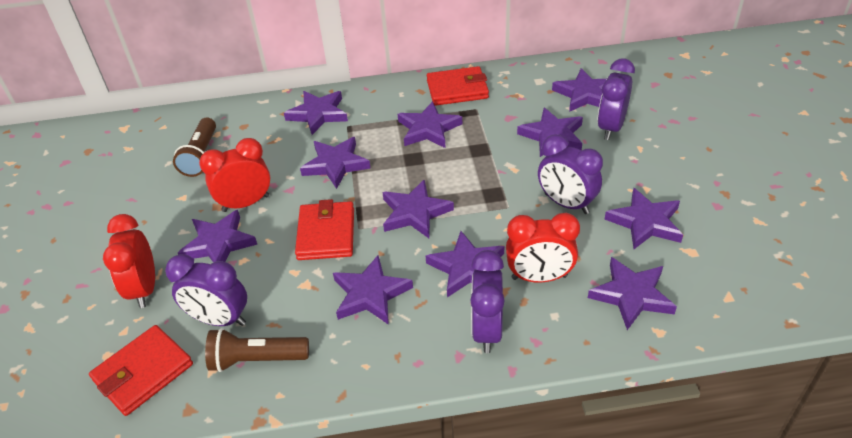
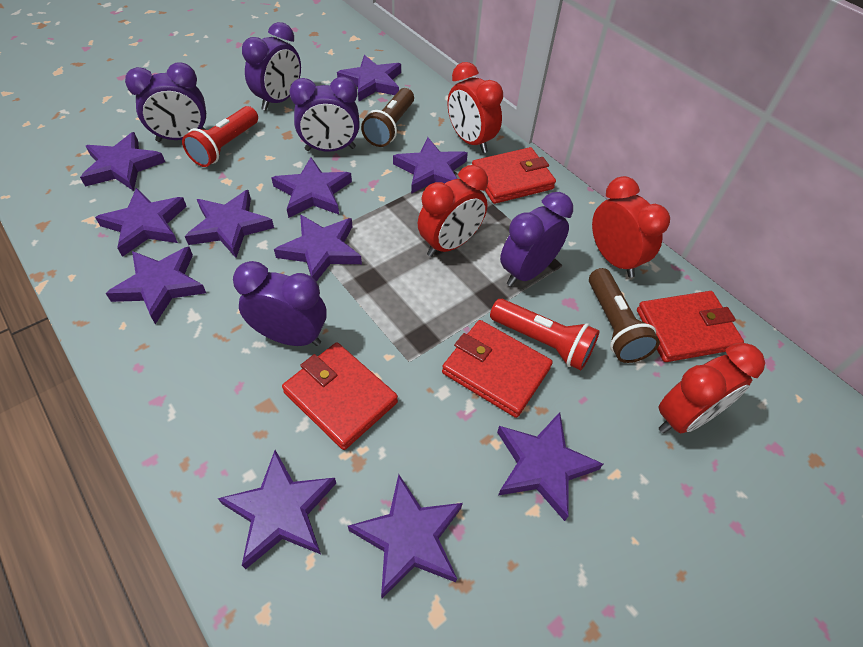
purple clock: 4 -> 5
red clock: 3 -> 4
red flashlight: 0 -> 2
red wallet: 3 -> 4

